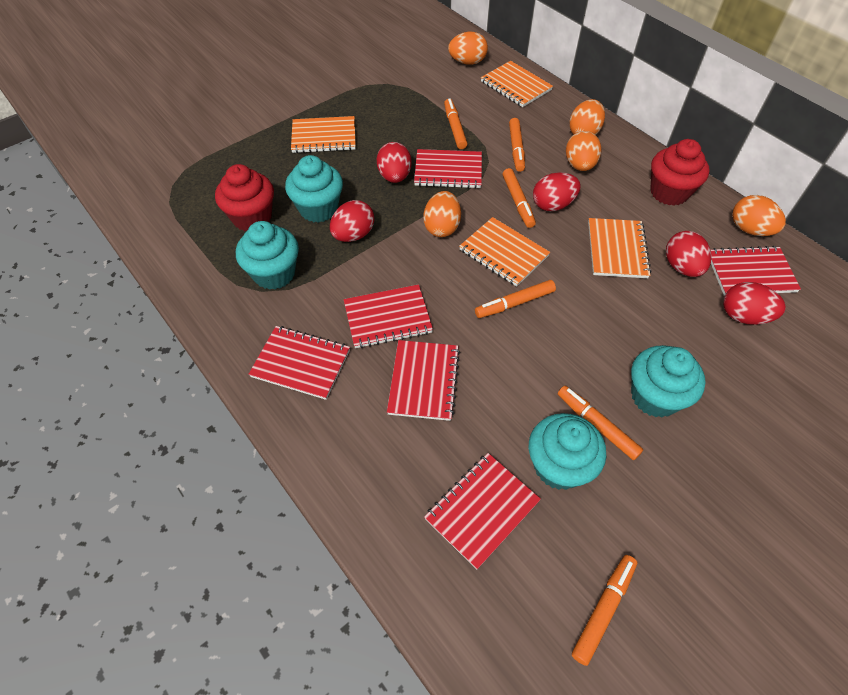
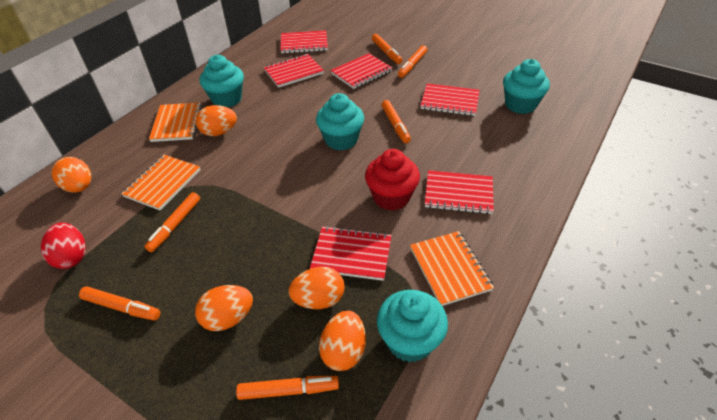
orange notebook: 4 -> 3
red cupcake: 2 -> 1
red egg: 5 -> 1

